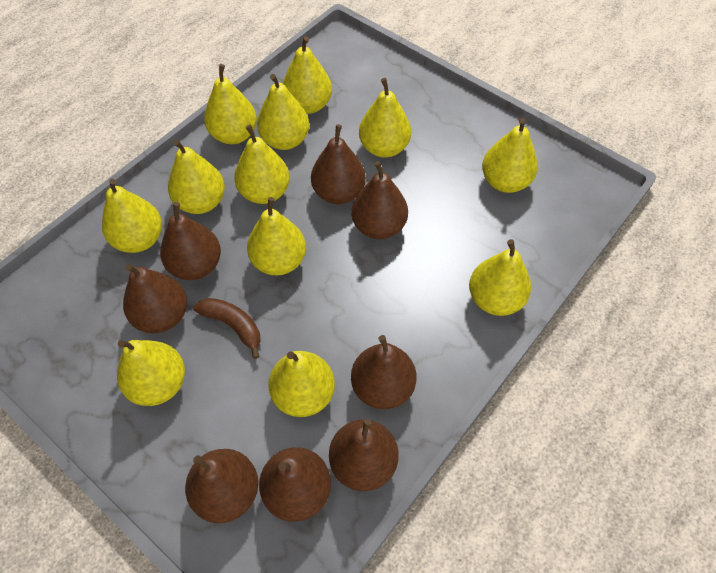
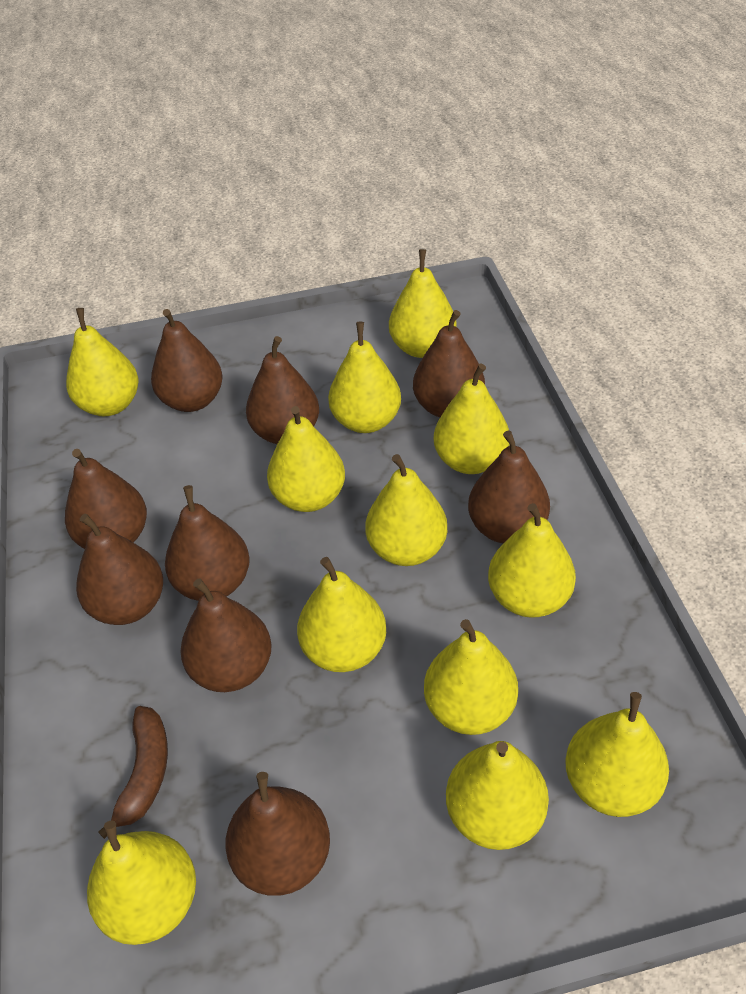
brown pear: 8 -> 9

